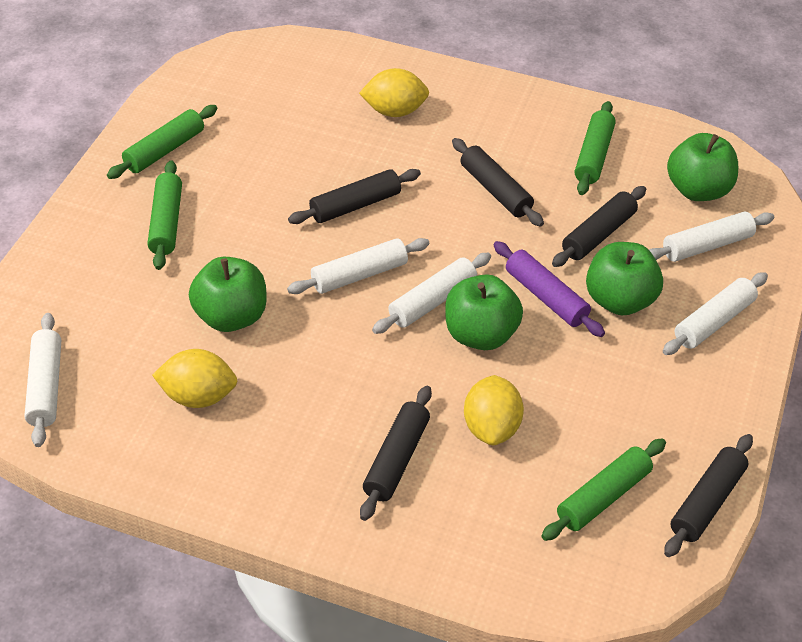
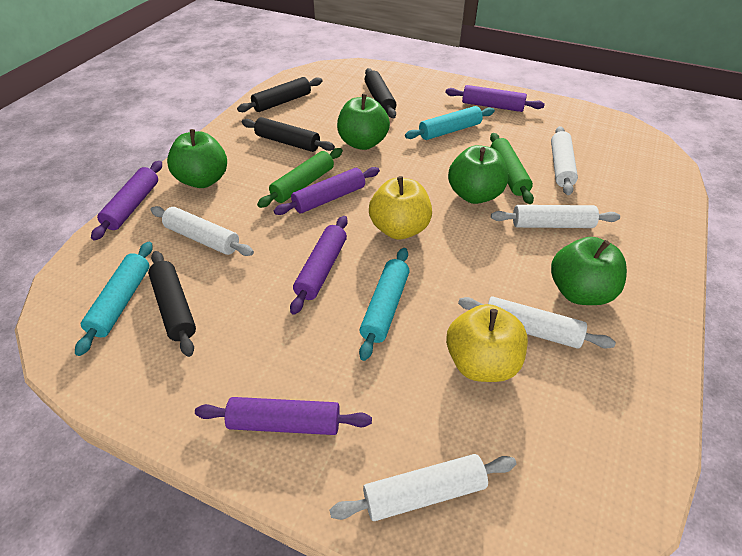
black rolling pin: 5 -> 4
green rolling pin: 4 -> 2
purple rolling pin: 1 -> 5
turquoise rolling pin: 0 -> 3
yellow apple: 0 -> 2
yellow lemon: 3 -> 0

